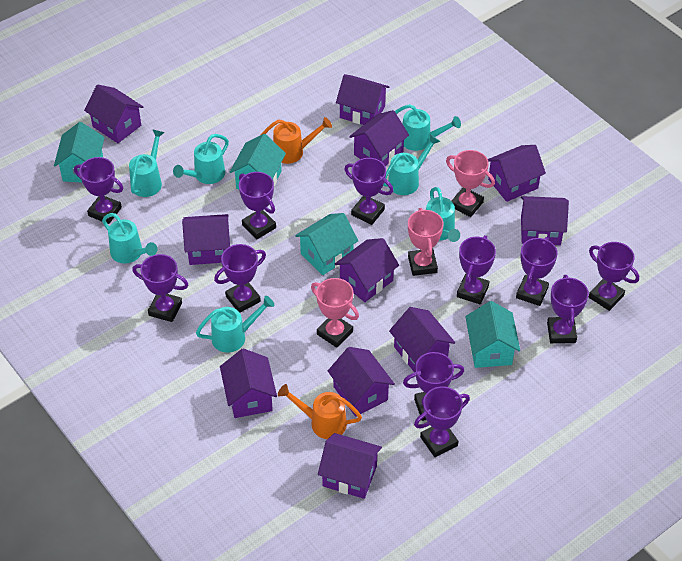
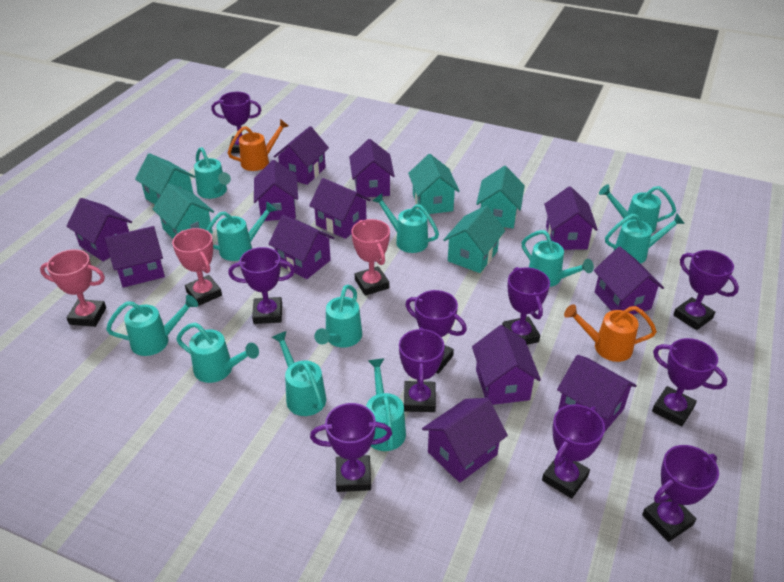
purple house: 11 -> 12
purple trophy: 11 -> 10
turquoise house: 4 -> 5
turquoise watering can: 7 -> 11

